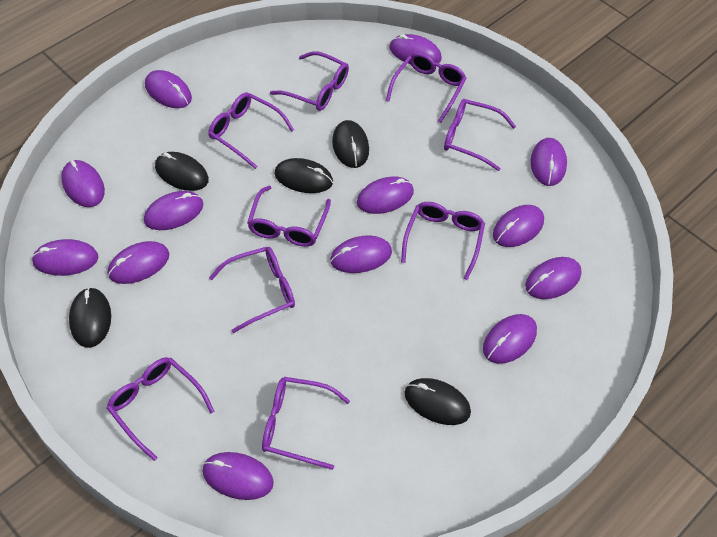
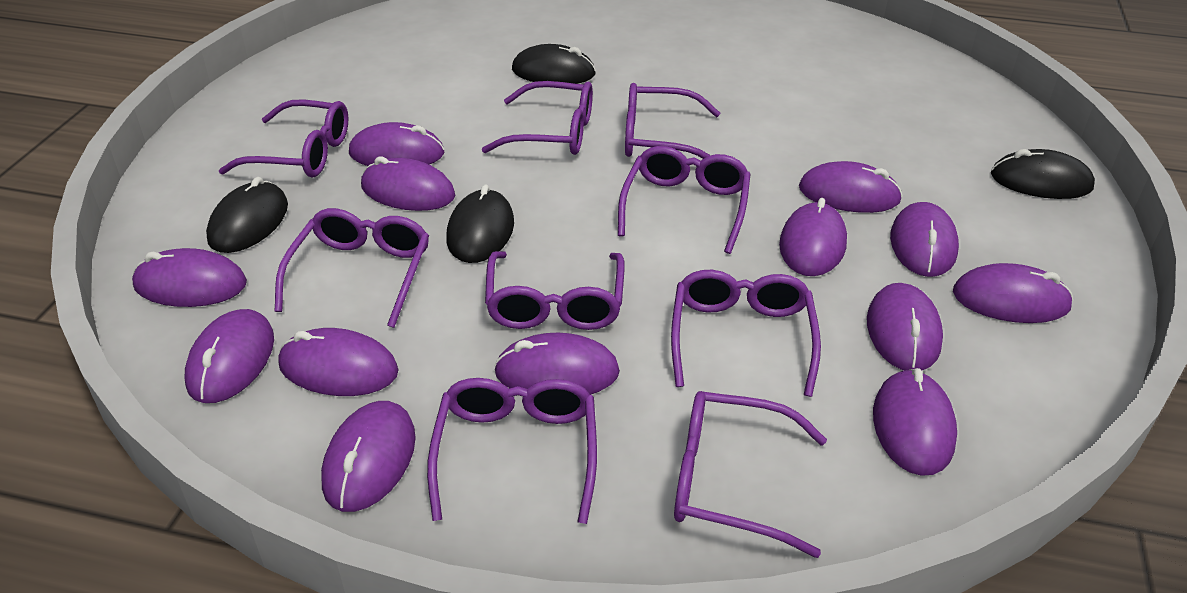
black mouse: 5 -> 4

